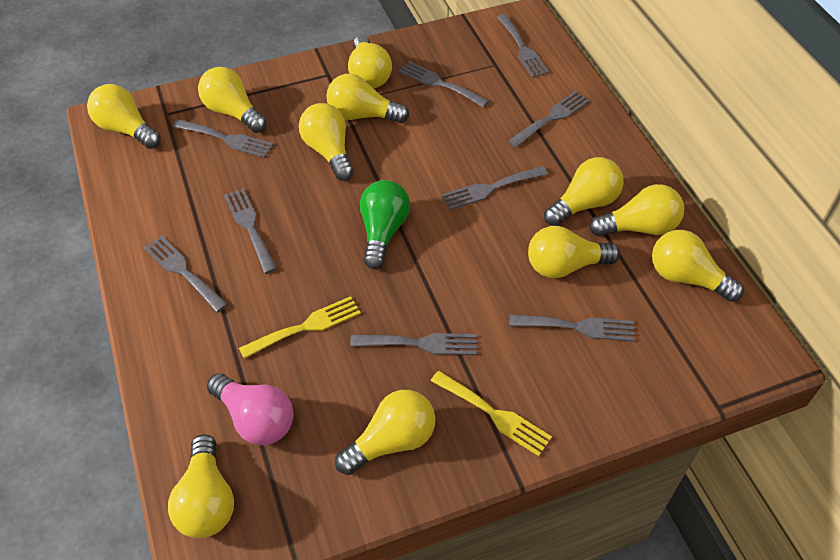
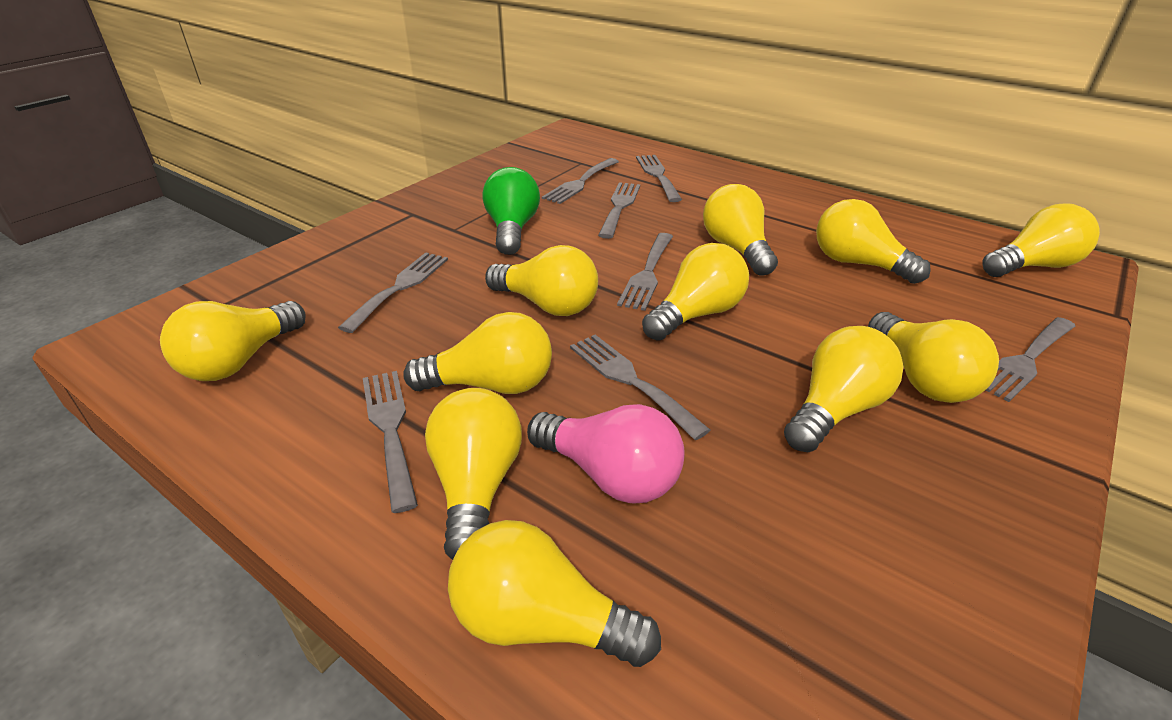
grey fork: 9 -> 8
yellow fork: 2 -> 0

